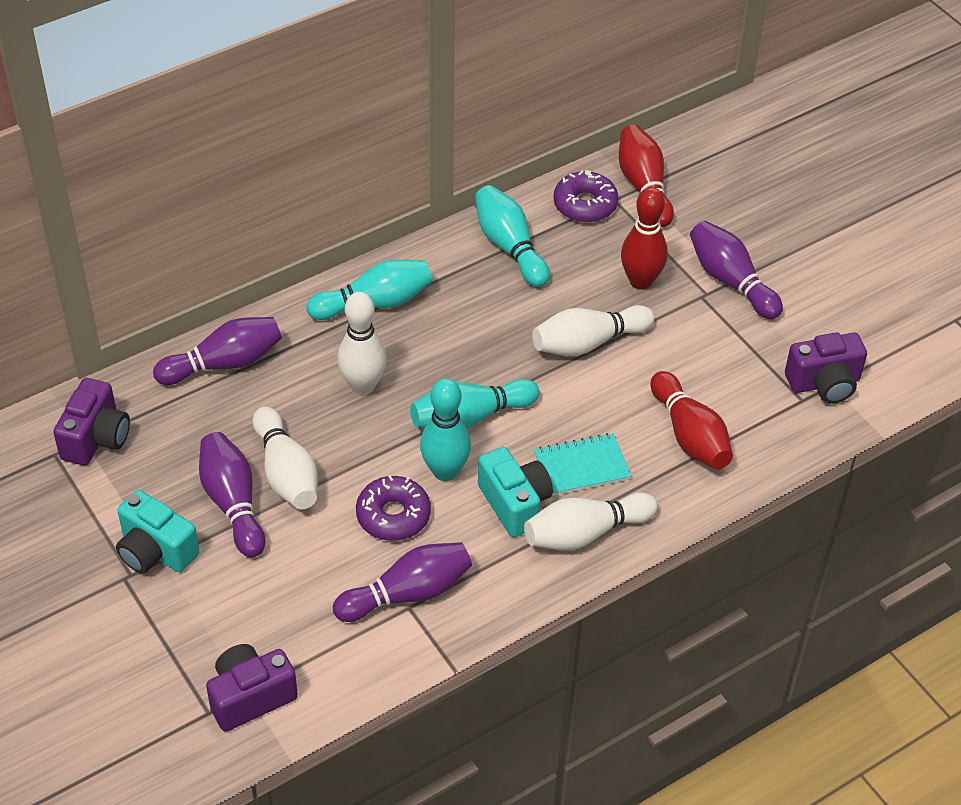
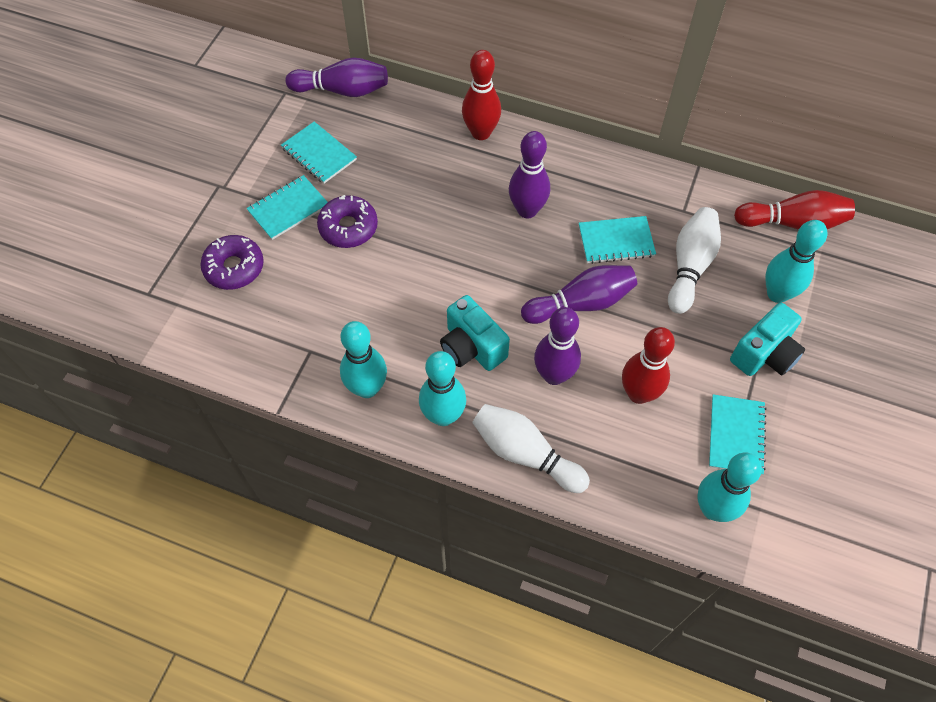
purple camera: 3 -> 0
turquoise notebook: 1 -> 4
white bowling pin: 4 -> 2

